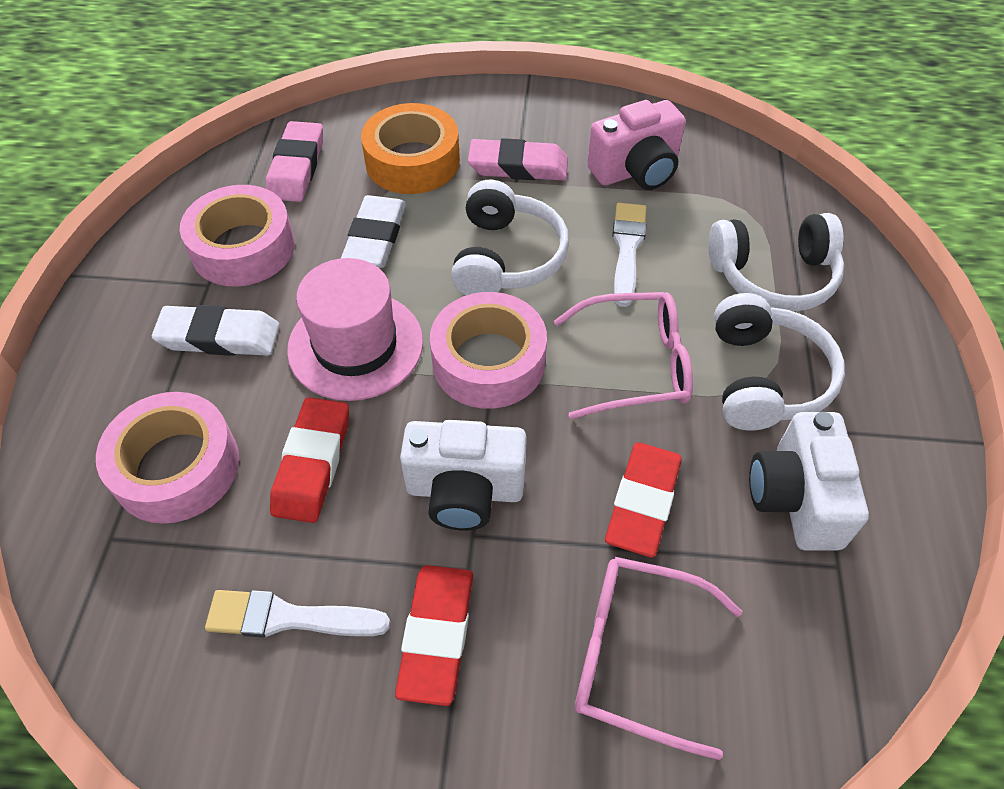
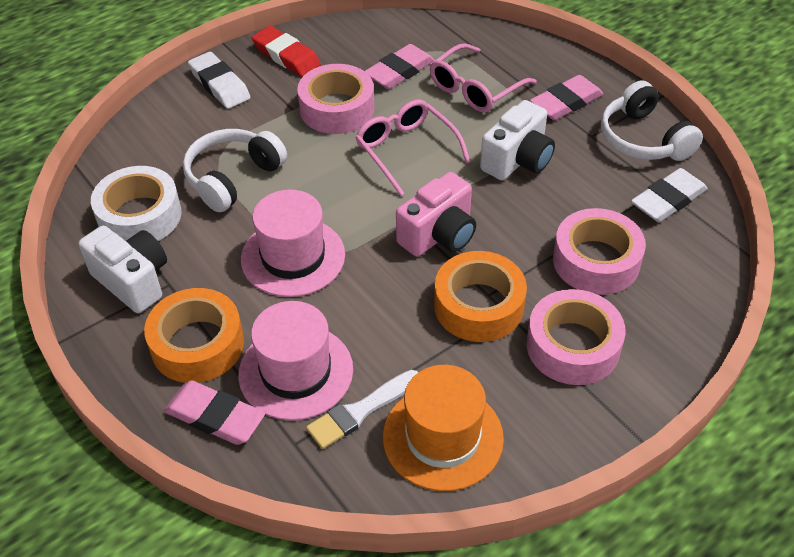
orange hat: 0 -> 1
orange tape: 1 -> 2
pink eraser: 2 -> 3
pink hat: 1 -> 2
red eraser: 3 -> 1
white brush: 2 -> 1
white headphones: 3 -> 2
white tape: 0 -> 1

